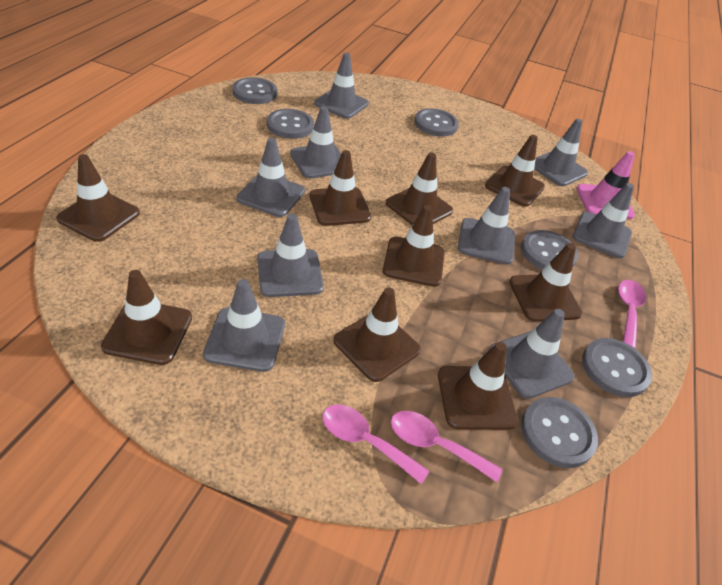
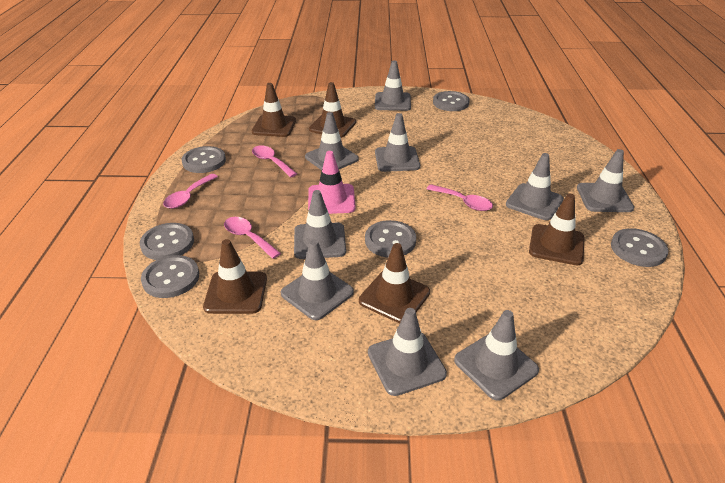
brown traffic cone: 9 -> 5
pink spoon: 3 -> 4

